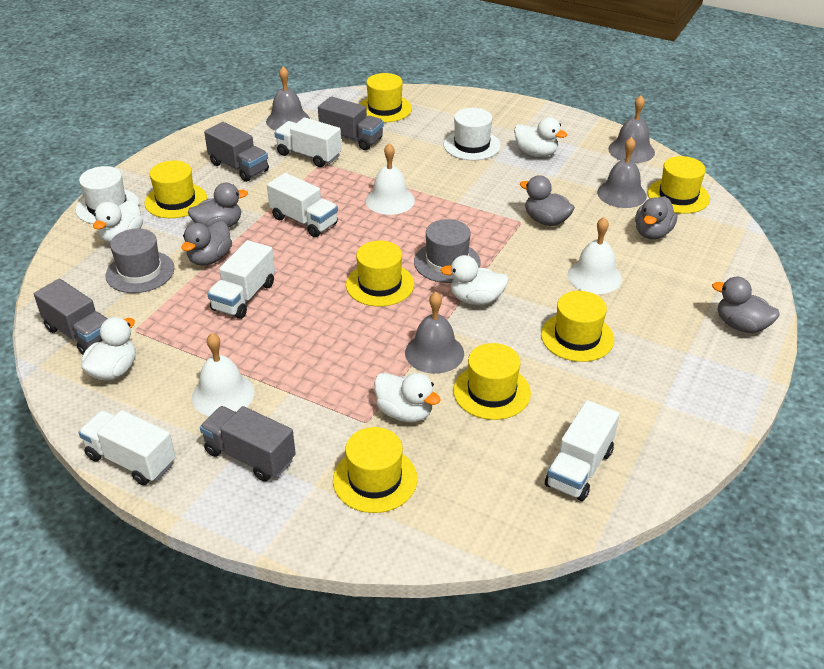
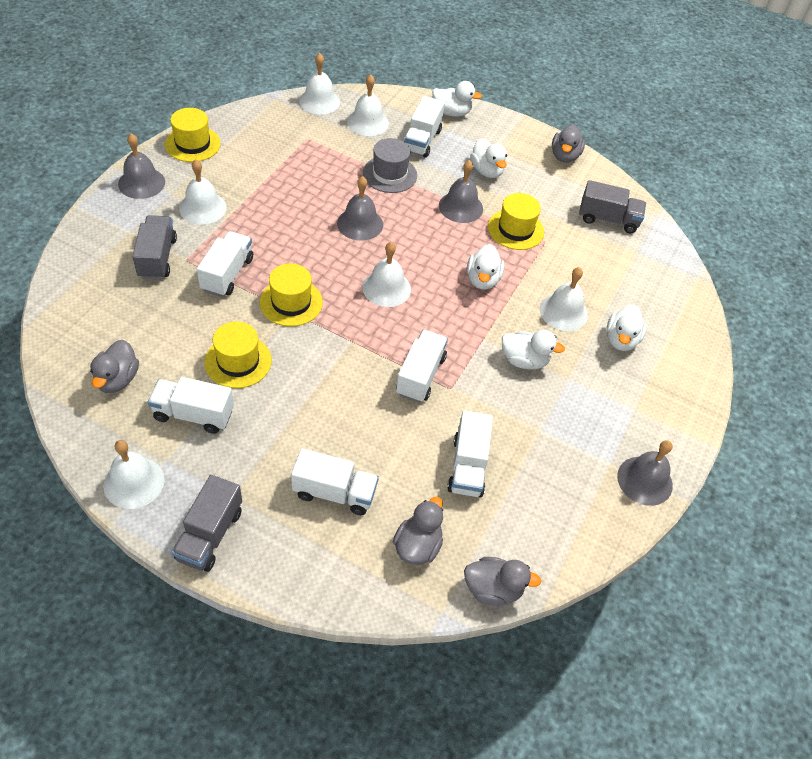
grey duck: 5 -> 4
grey hat: 2 -> 1
grey truck: 4 -> 3
white bell: 3 -> 6
white hat: 2 -> 0
white truck: 5 -> 6
yellow hat: 7 -> 4

